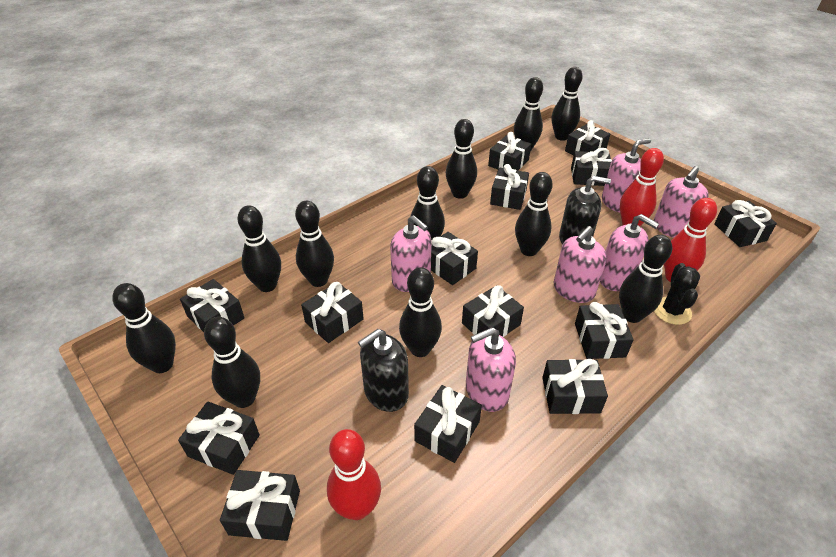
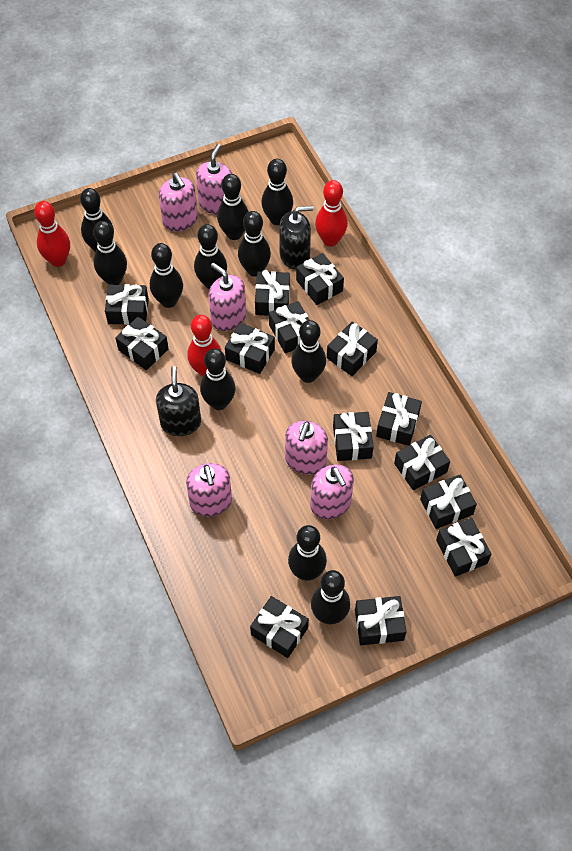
black cactus: 1 -> 0

